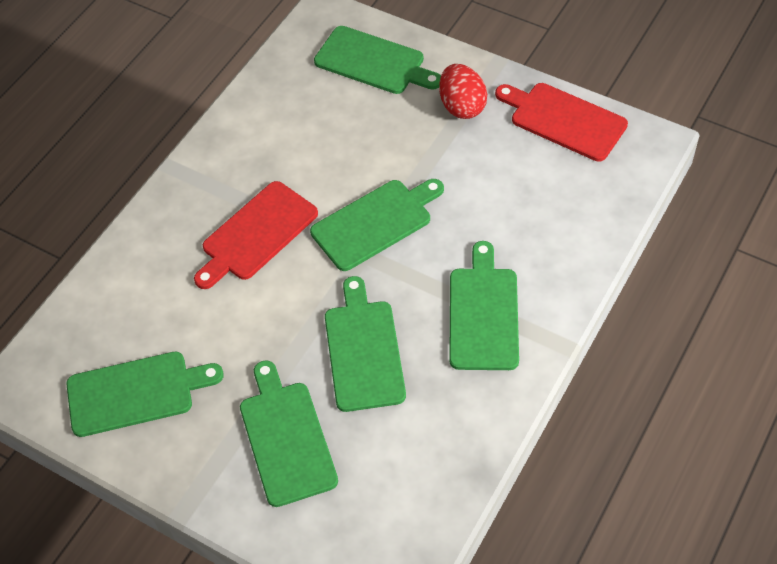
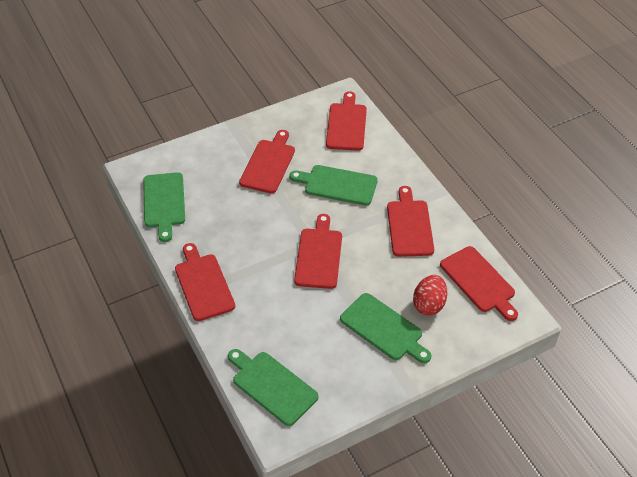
green cutting board: 6 -> 4
red cutting board: 2 -> 6

